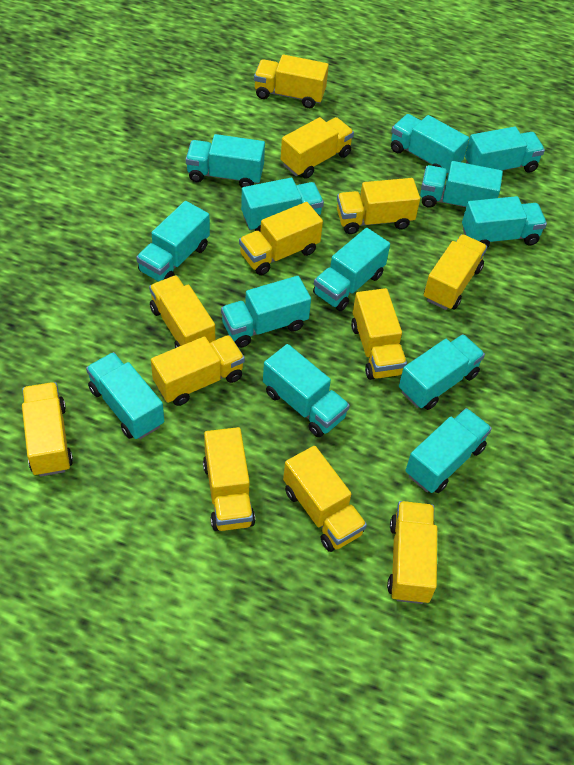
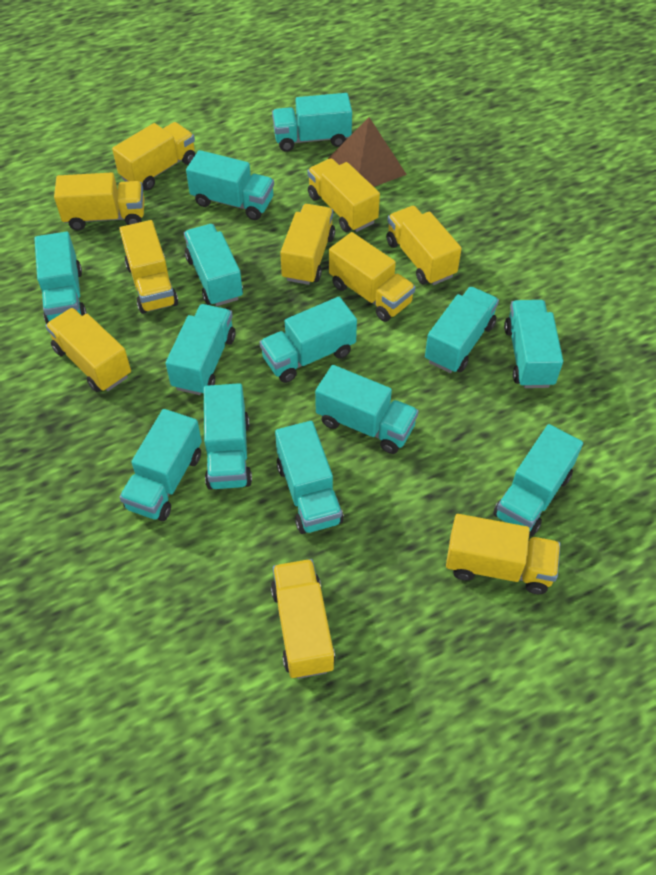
brown pyramid: 0 -> 1
yellow truck: 12 -> 10

